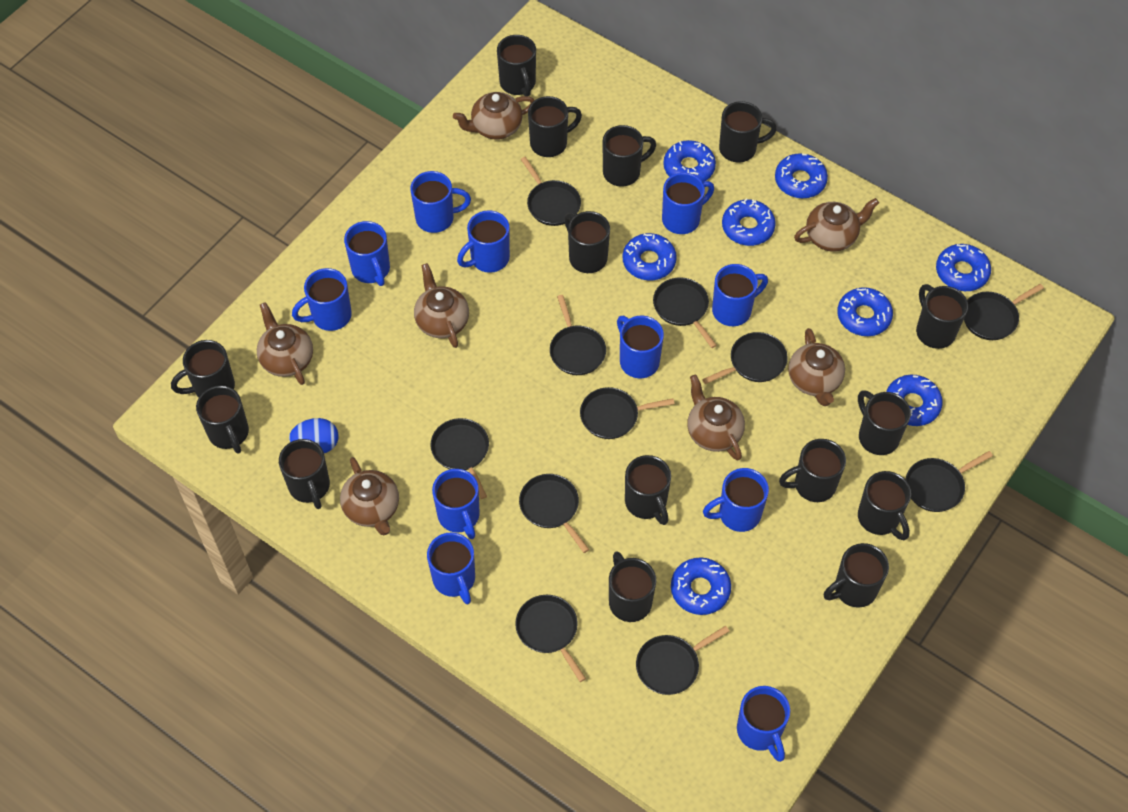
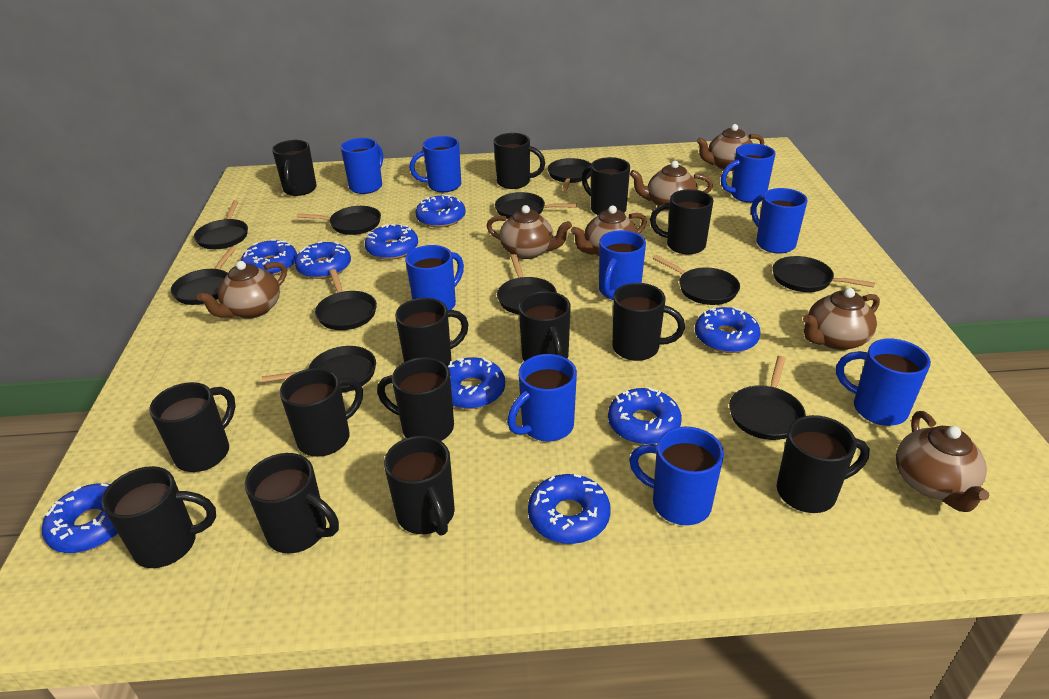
black mug: 15 -> 14
blue donut: 8 -> 9
blue egg: 1 -> 0
blue mug: 11 -> 9

